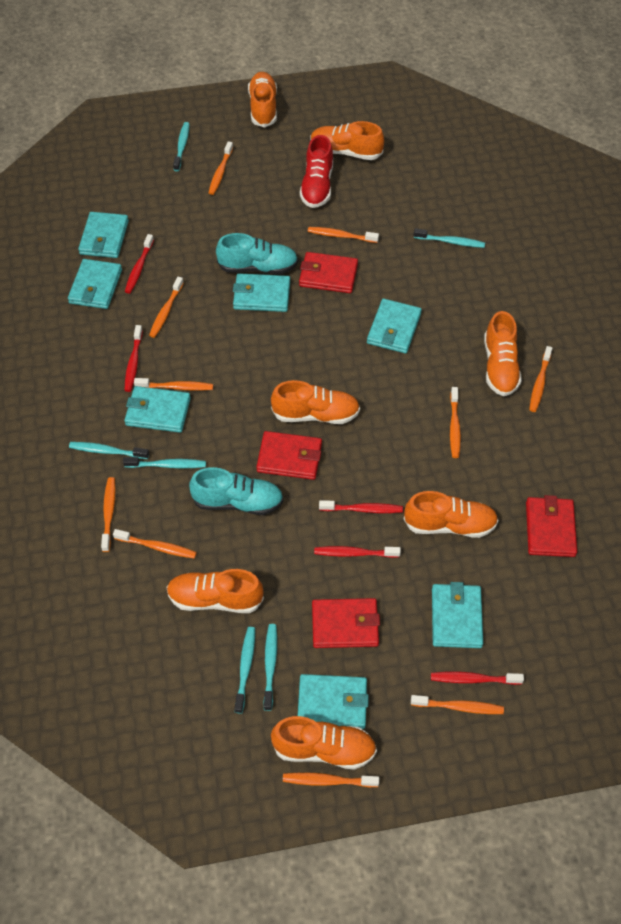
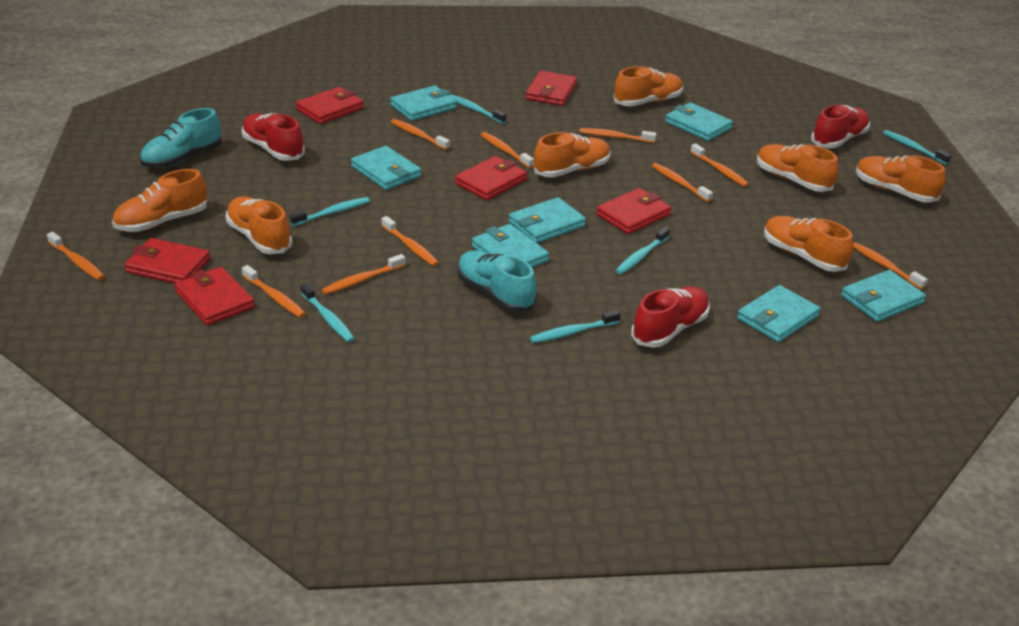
red shoe: 1 -> 3
red toothbrush: 5 -> 0
red wallet: 4 -> 6

